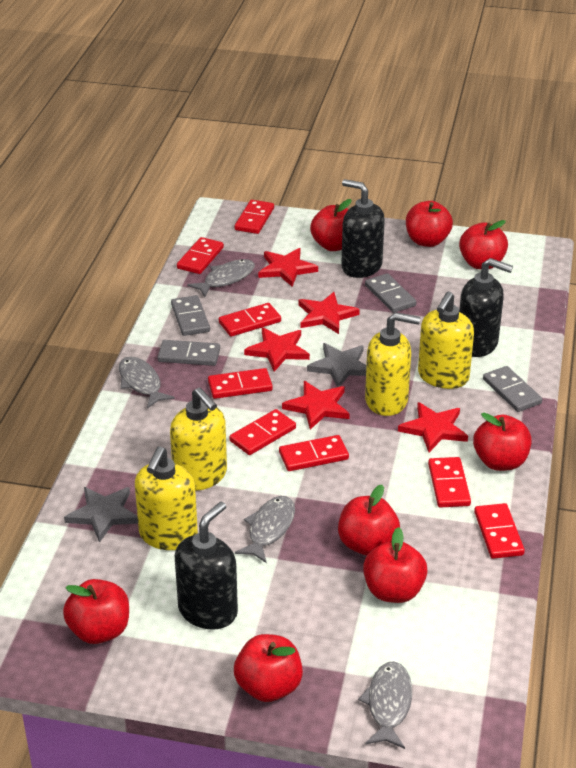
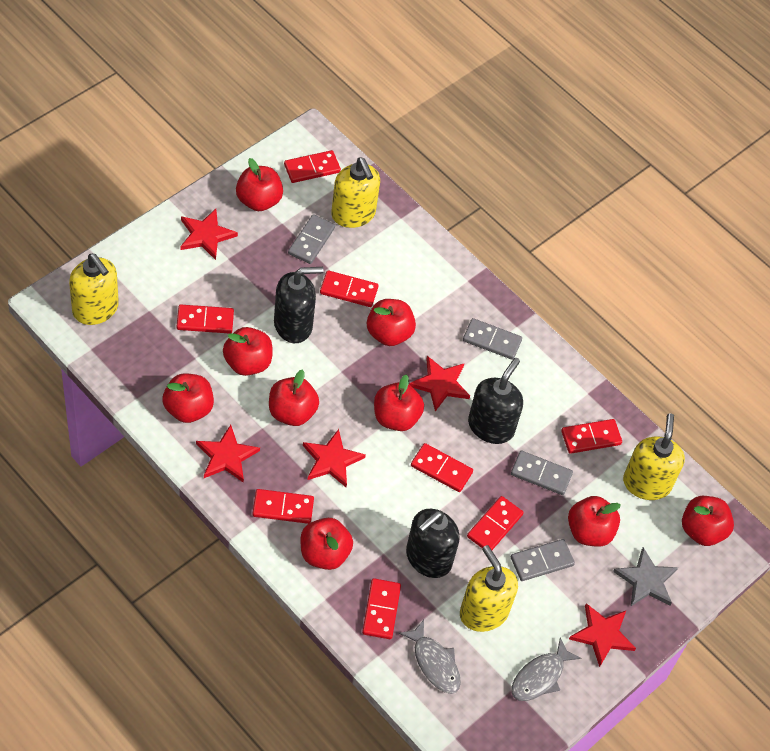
grey fish: 4 -> 2
grey star: 2 -> 1
red apple: 8 -> 9

